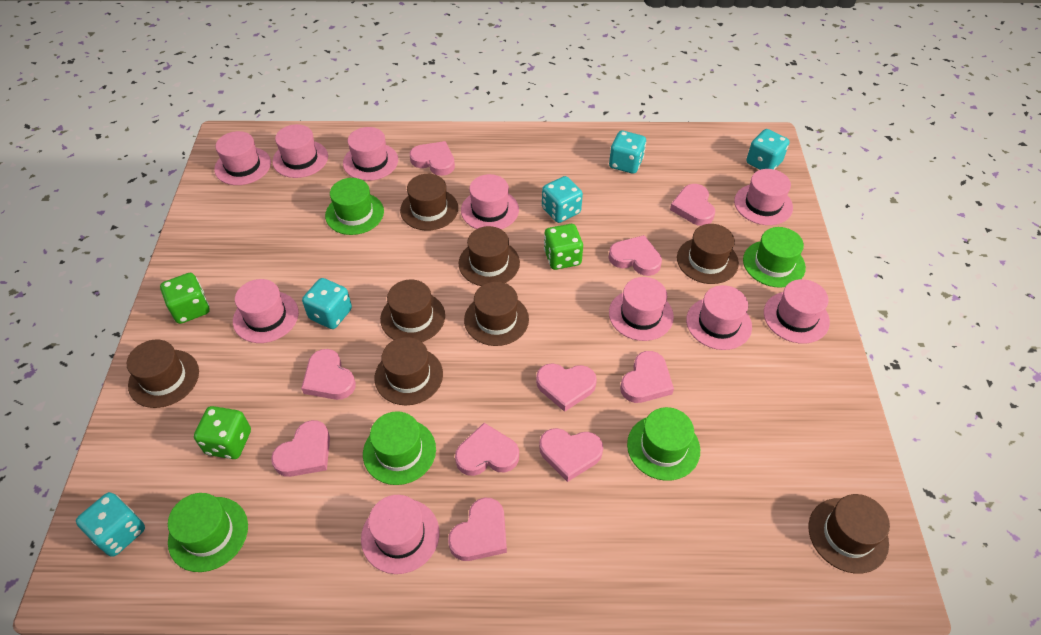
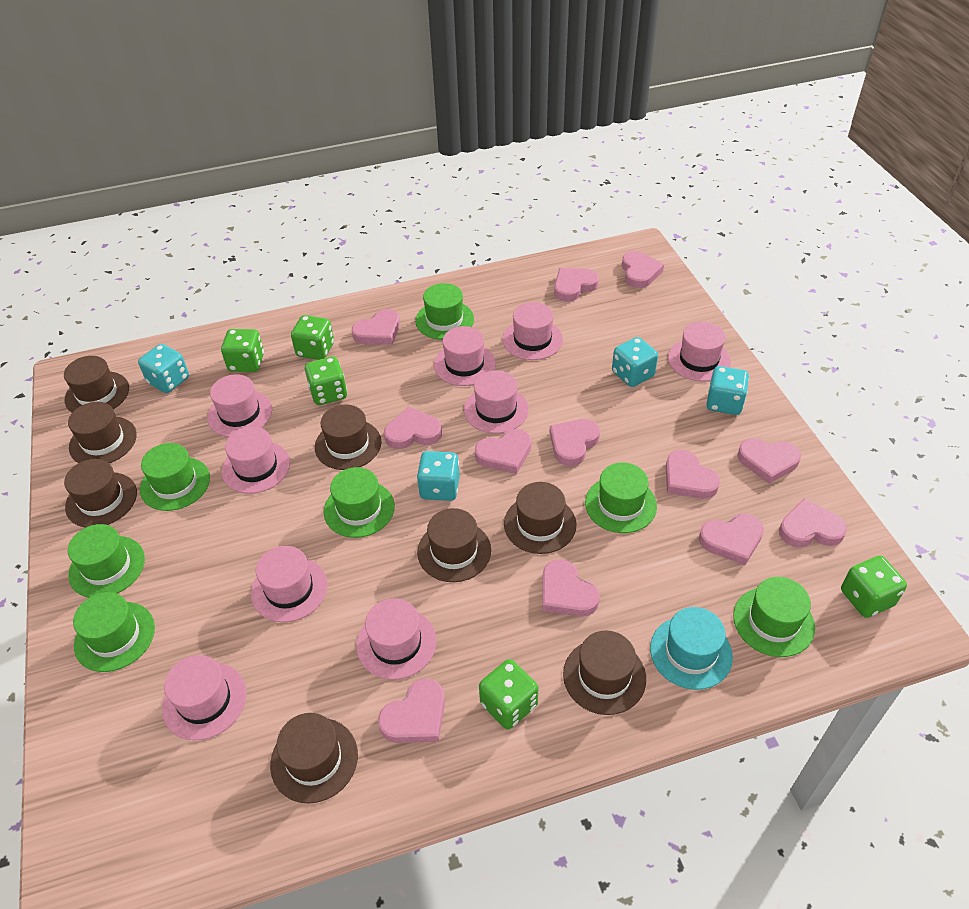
green dice: 3 -> 5
green hat: 5 -> 7
pink hat: 10 -> 9
pink heart: 10 -> 12
turquoise dice: 5 -> 4
turquoise hat: 0 -> 1

